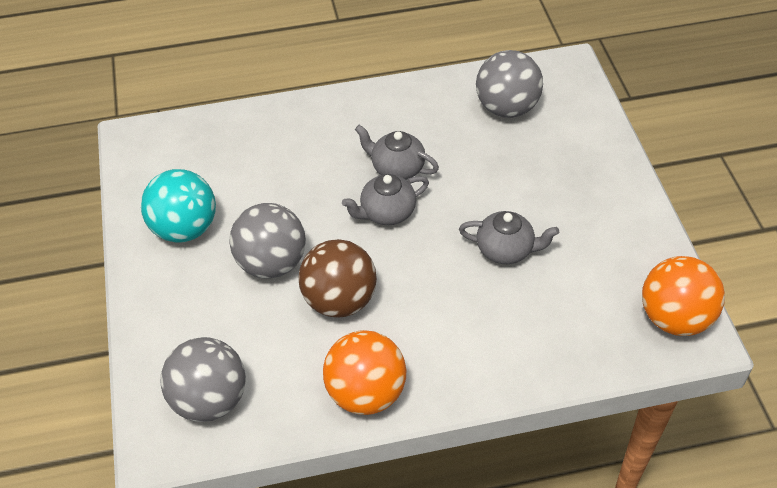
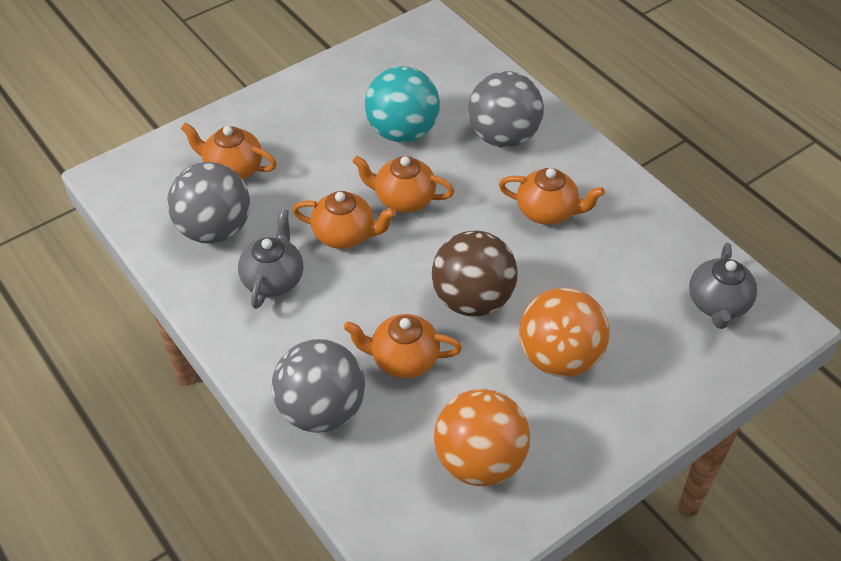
grey teapot: 3 -> 2
orange teapot: 0 -> 5

